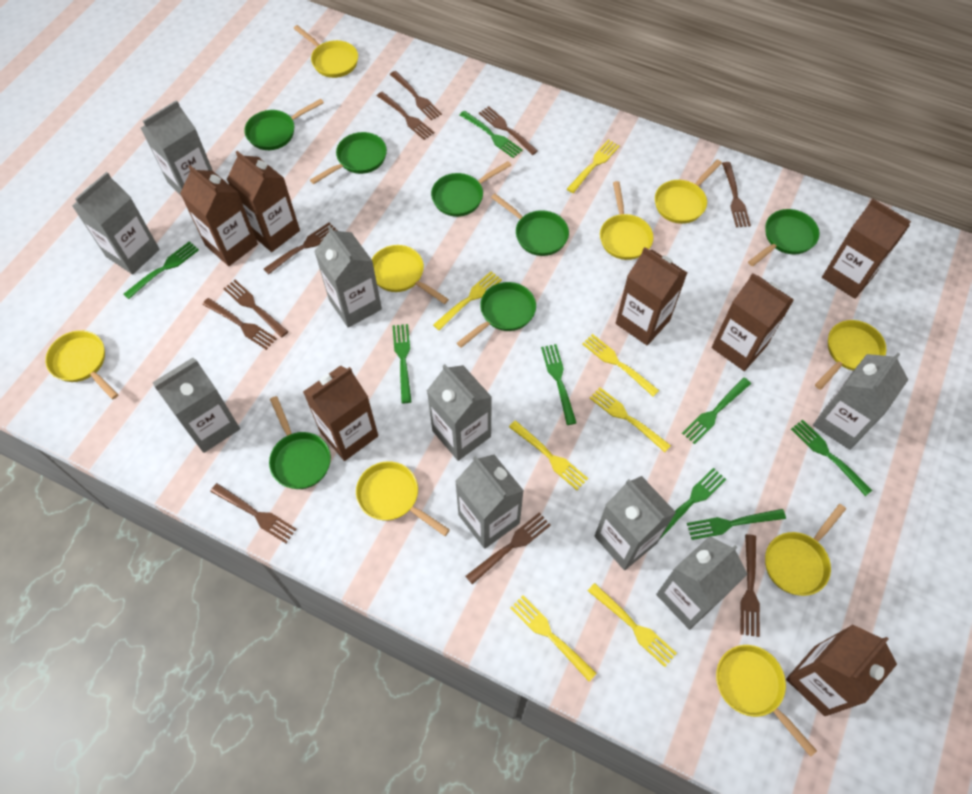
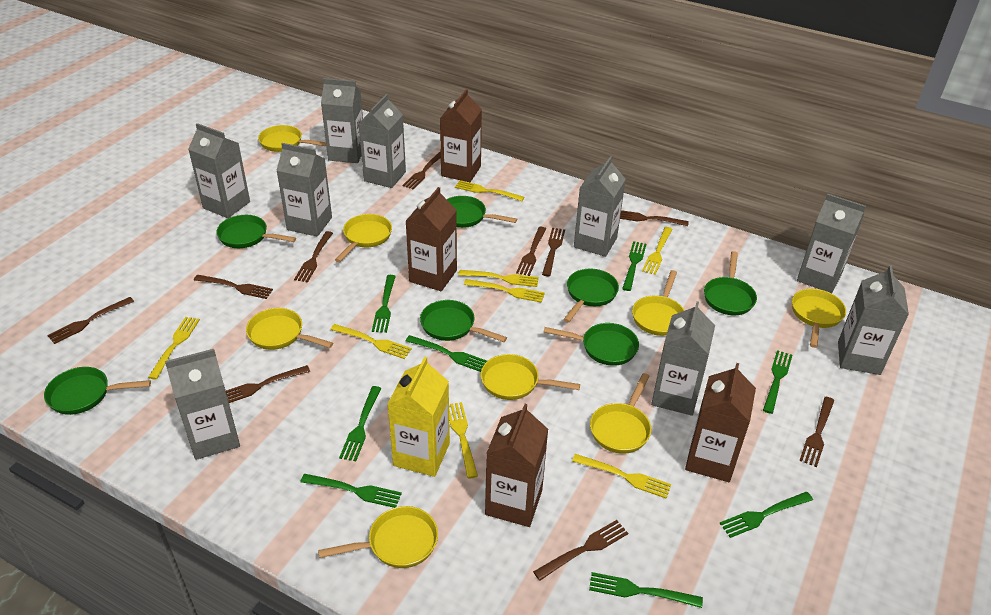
brown carton: 7 -> 4
yellow carton: 0 -> 1
yellow fork: 7 -> 8
yellow pan: 9 -> 8

